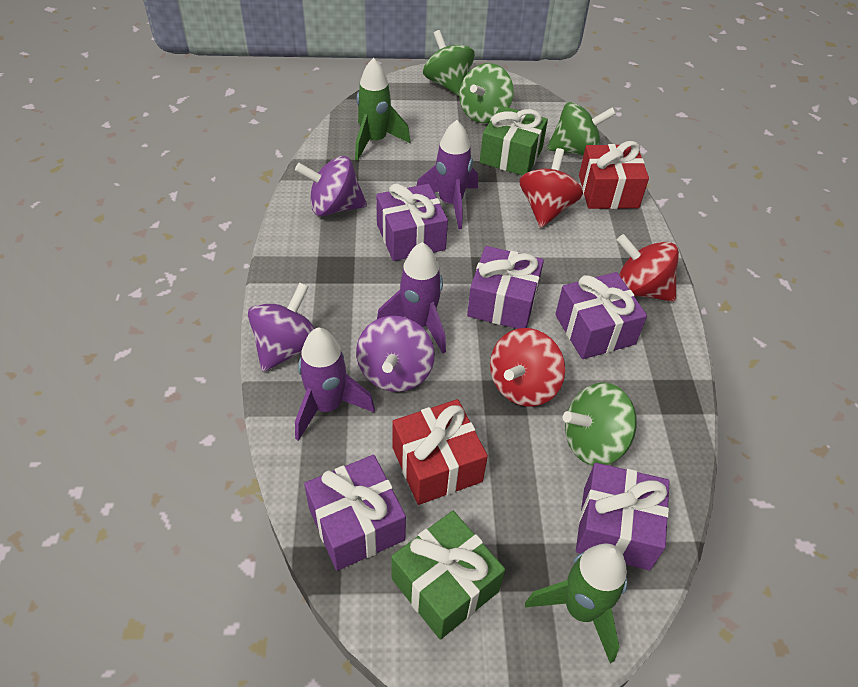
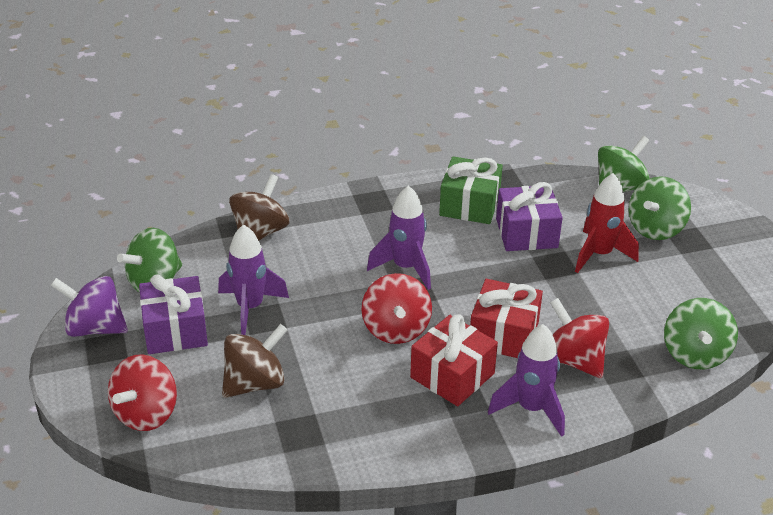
brown spinning top: 0 -> 2
green gift: 2 -> 1
green rocket: 2 -> 0
purple gift: 5 -> 2
purple spinning top: 3 -> 1
red rocket: 0 -> 1

